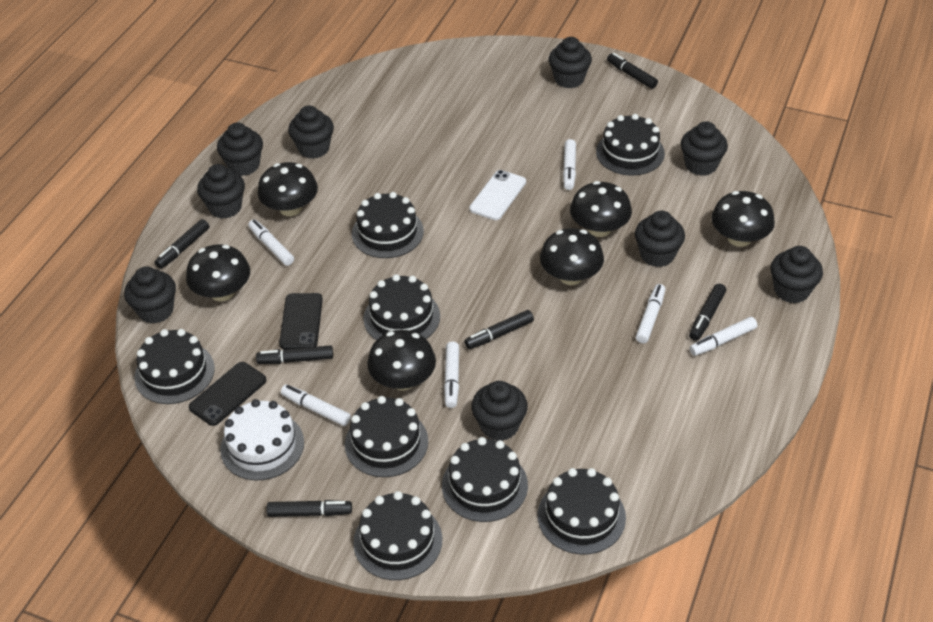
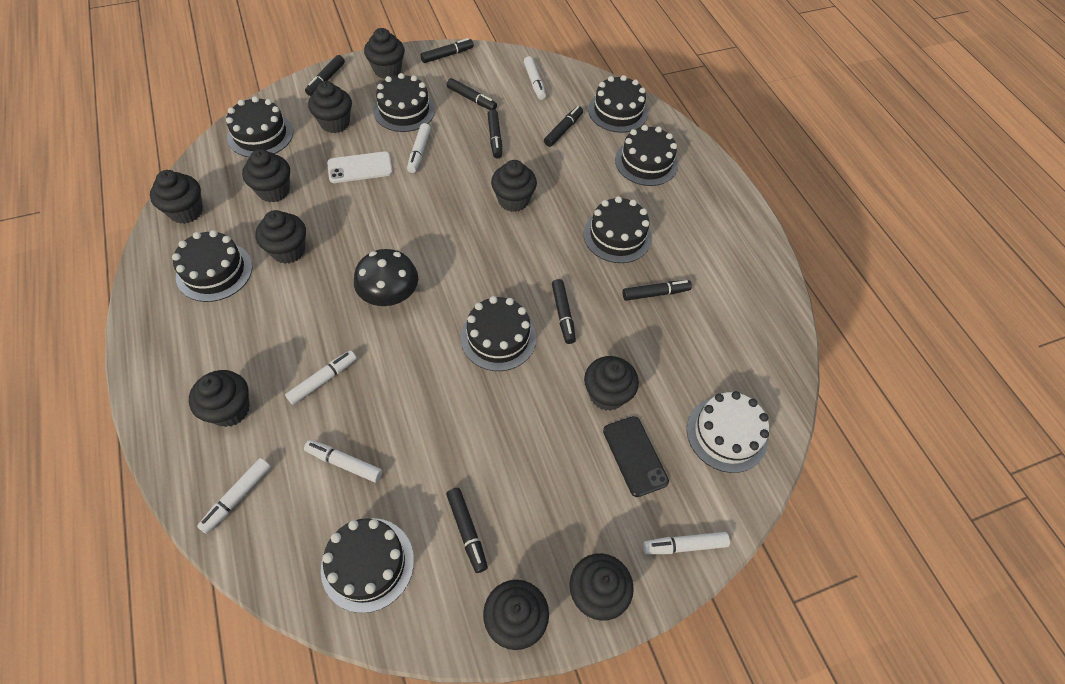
black cupcake: 9 -> 10
black marker: 6 -> 8
black mushroom: 6 -> 1
black phone: 2 -> 1

